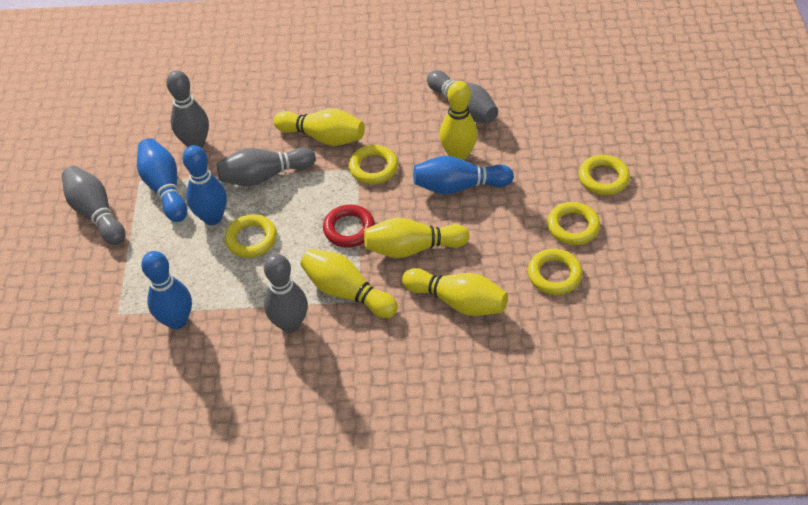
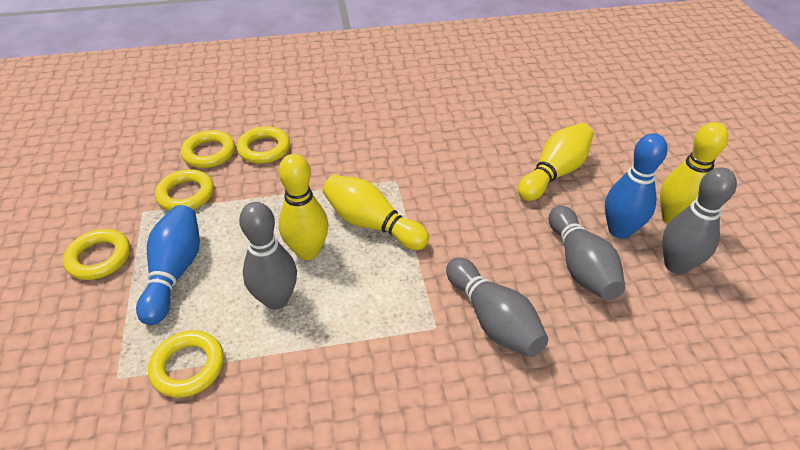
blue bowling pin: 4 -> 2
grey bowling pin: 5 -> 4
red ring: 1 -> 0
yellow bowling pin: 5 -> 4

